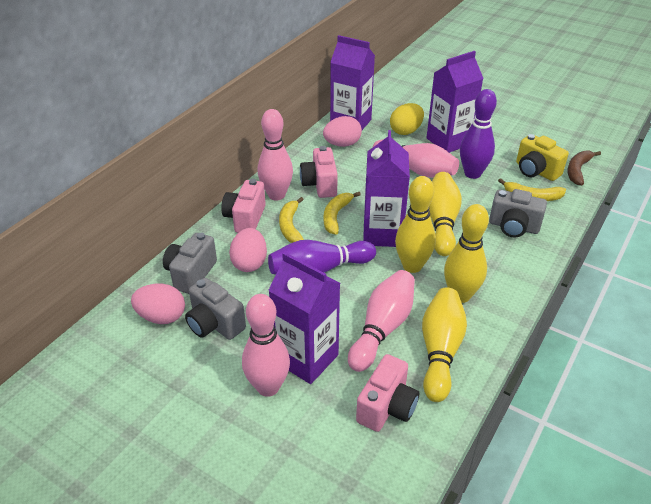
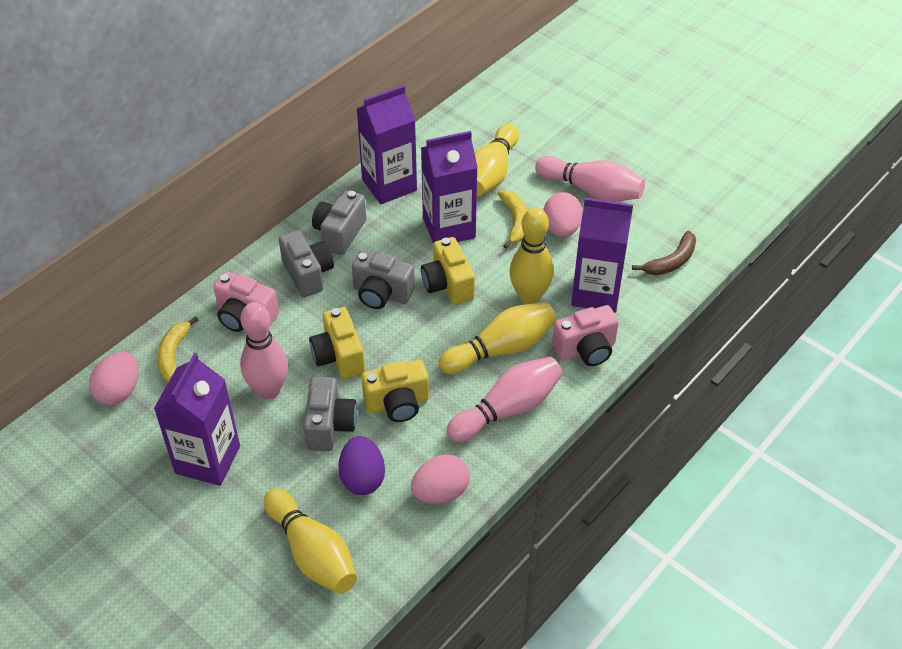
grey camera: 3 -> 4
pink bowling pin: 4 -> 3
pink camera: 3 -> 2
purple bowling pin: 2 -> 0
purple egg: 0 -> 1
yellow banana: 3 -> 2
yellow camera: 1 -> 3
yellow egg: 1 -> 0

